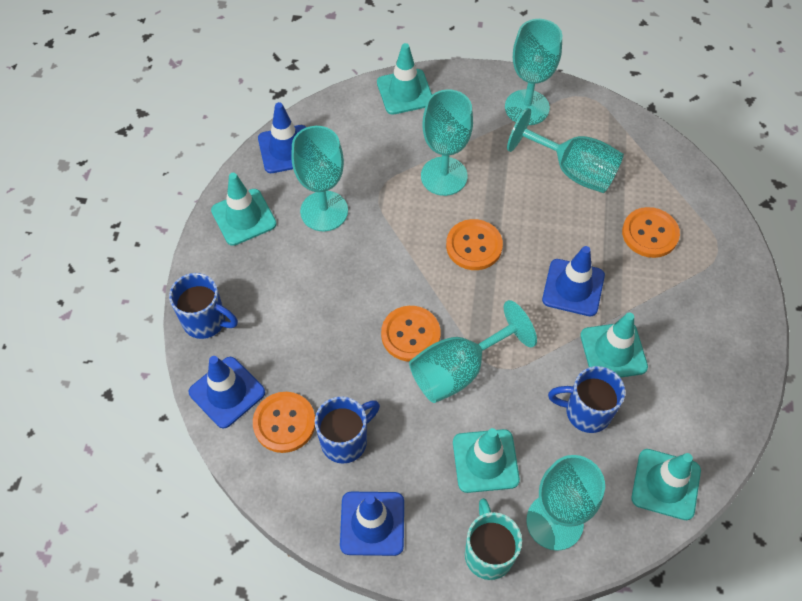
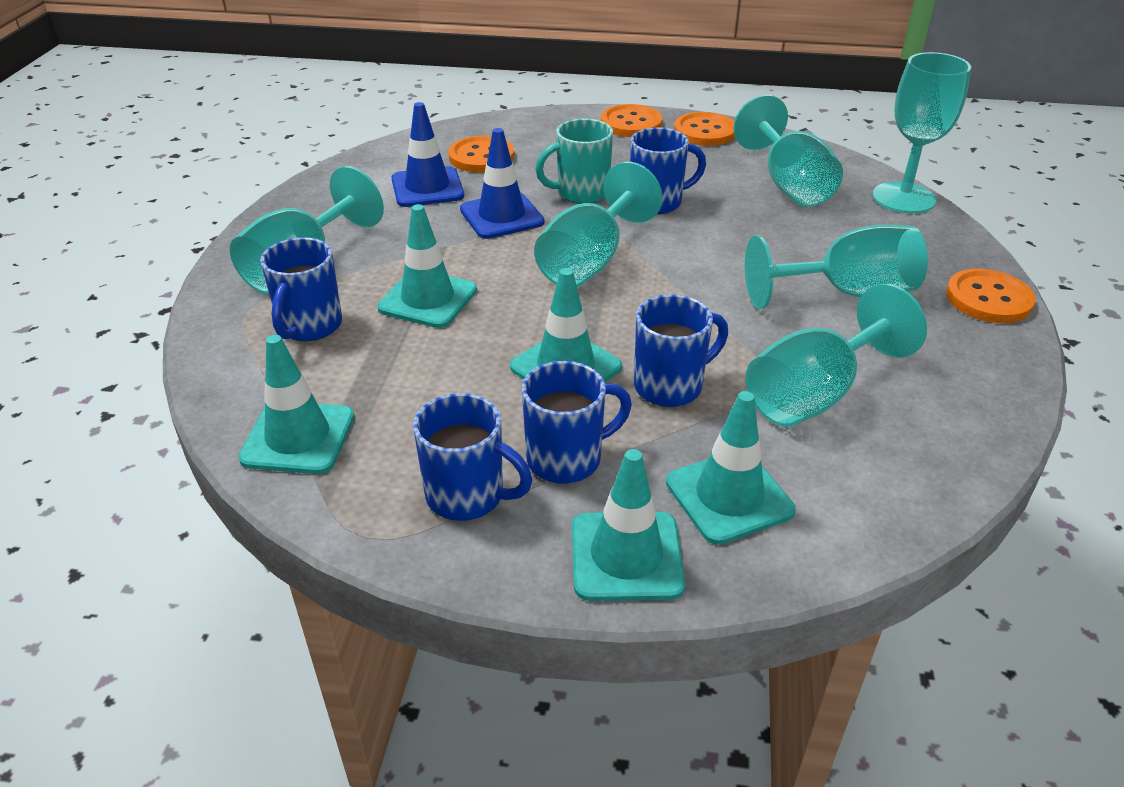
blue mug: 3 -> 5
blue traffic cone: 4 -> 2

